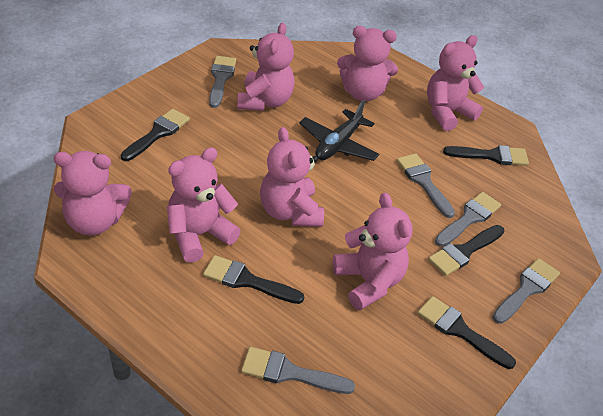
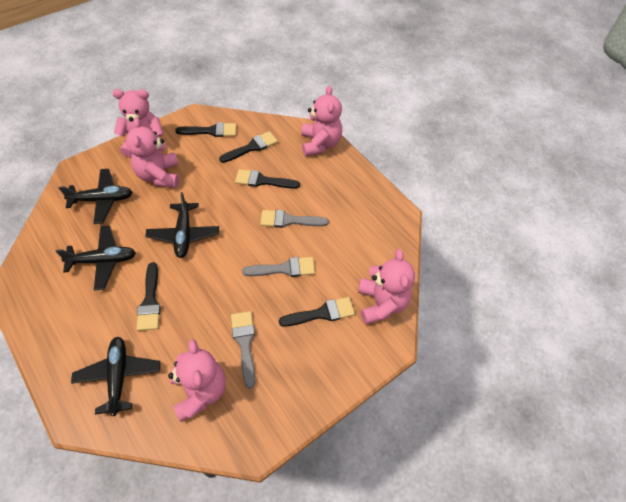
black plane: 1 -> 4
grey brush: 5 -> 3
pink teddy bear: 7 -> 5

